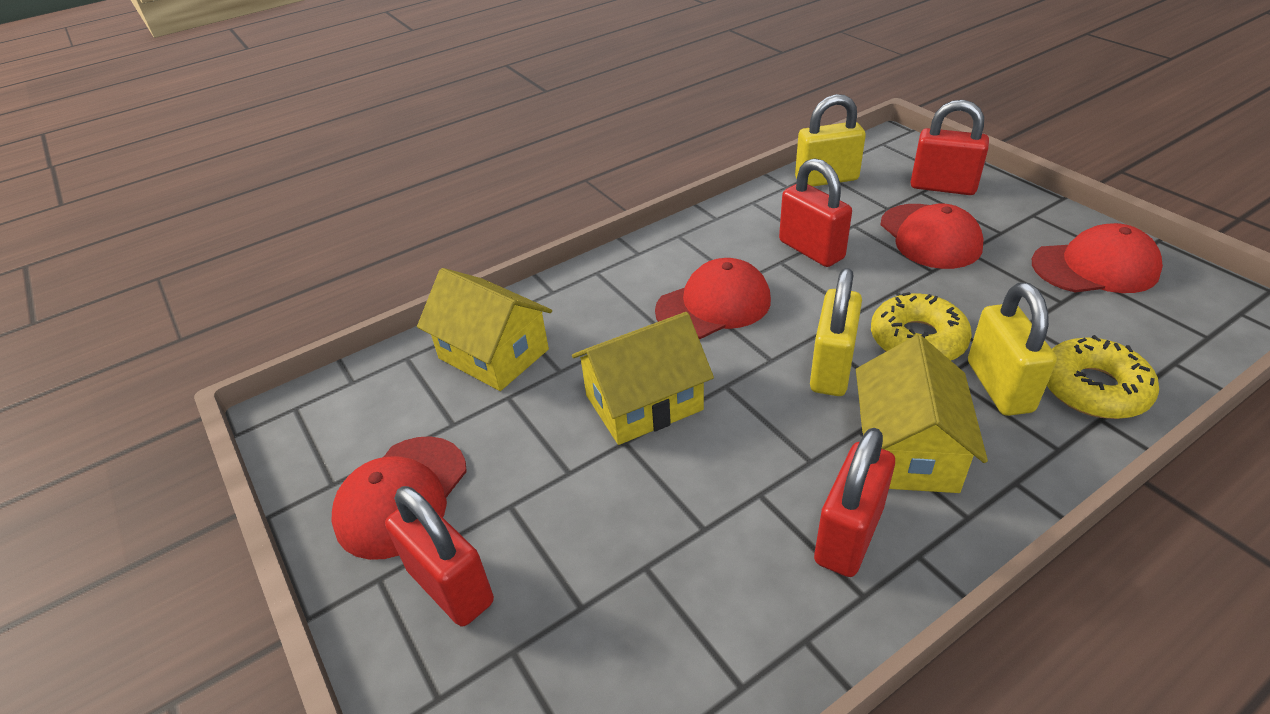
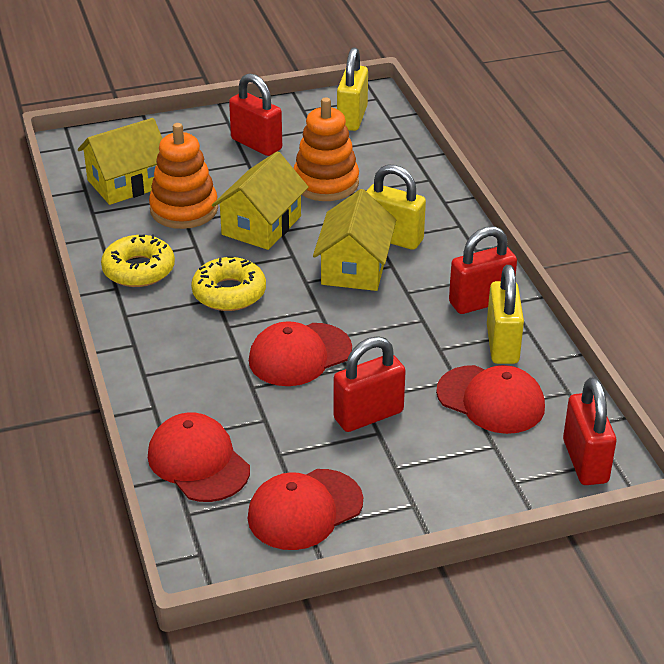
orange stacking toy: 0 -> 2

